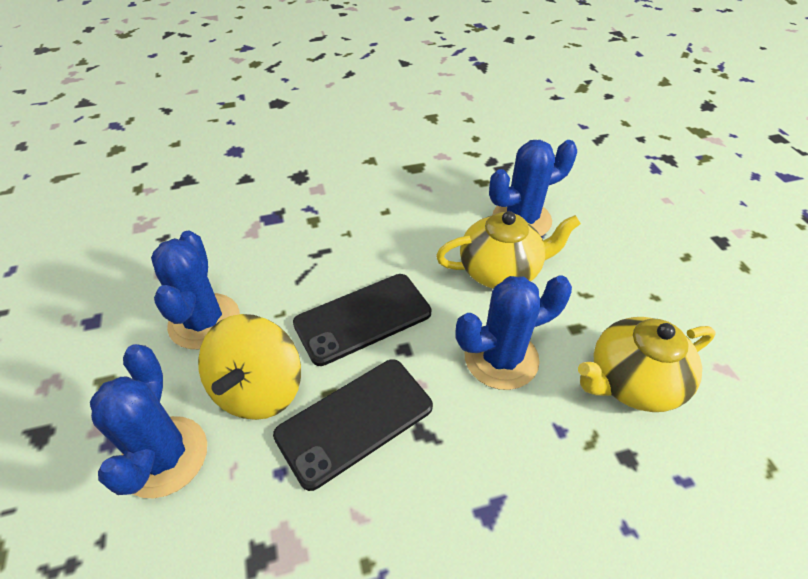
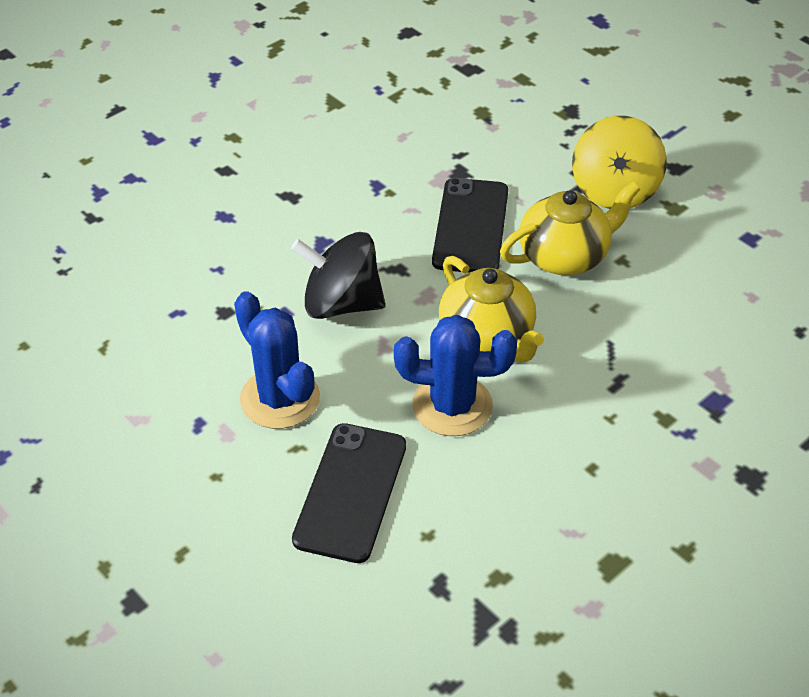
black spinning top: 0 -> 1
blue cactus: 4 -> 2

